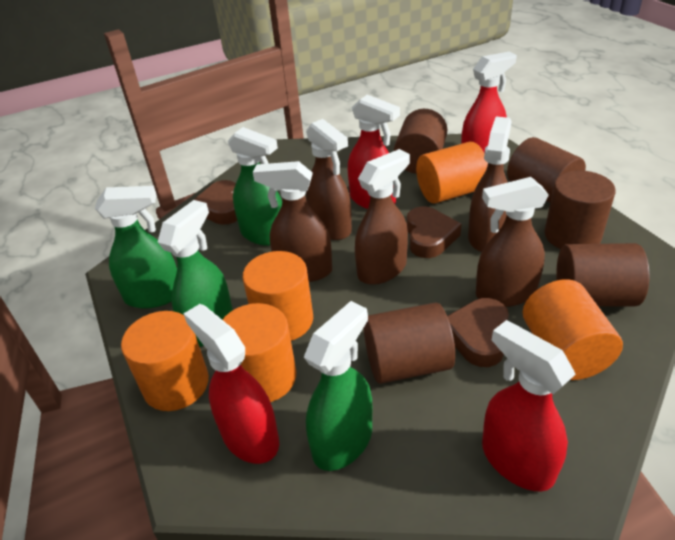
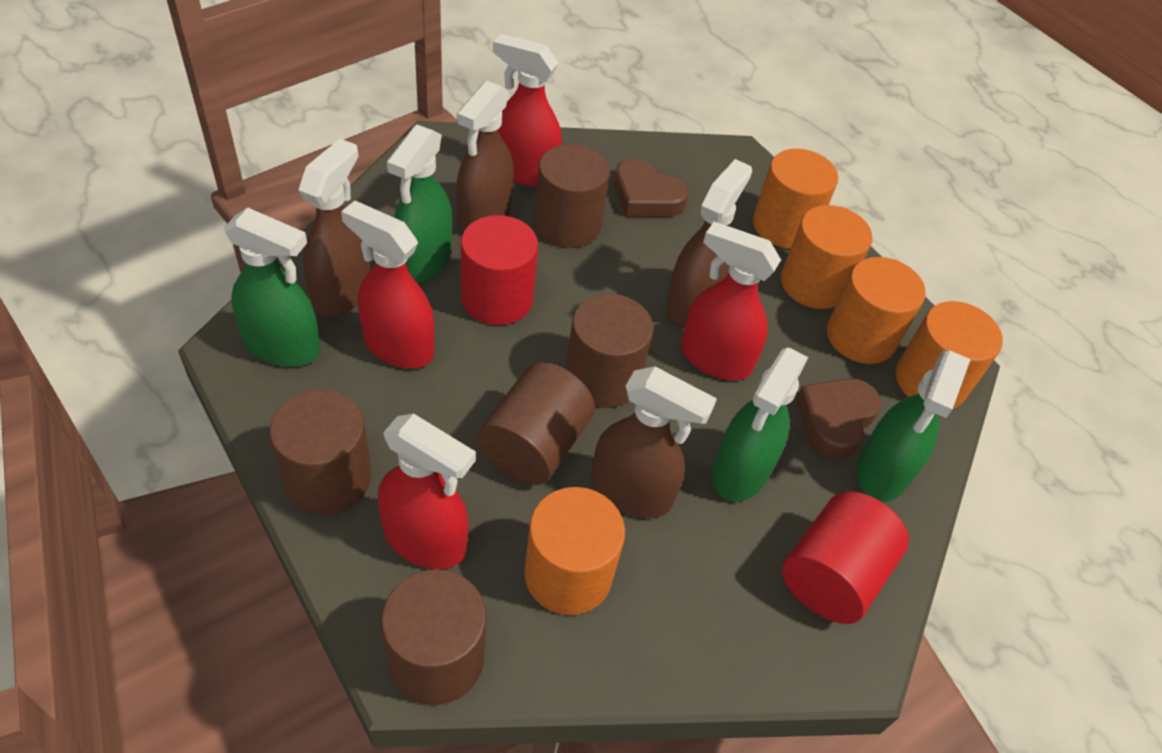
brown heart: 3 -> 2
brown spray bottle: 5 -> 4
red cylinder: 0 -> 2

